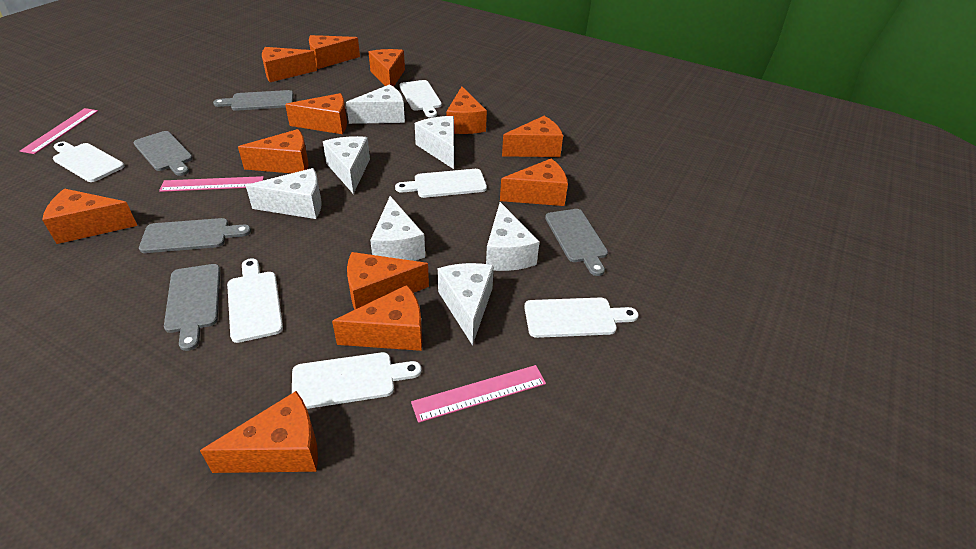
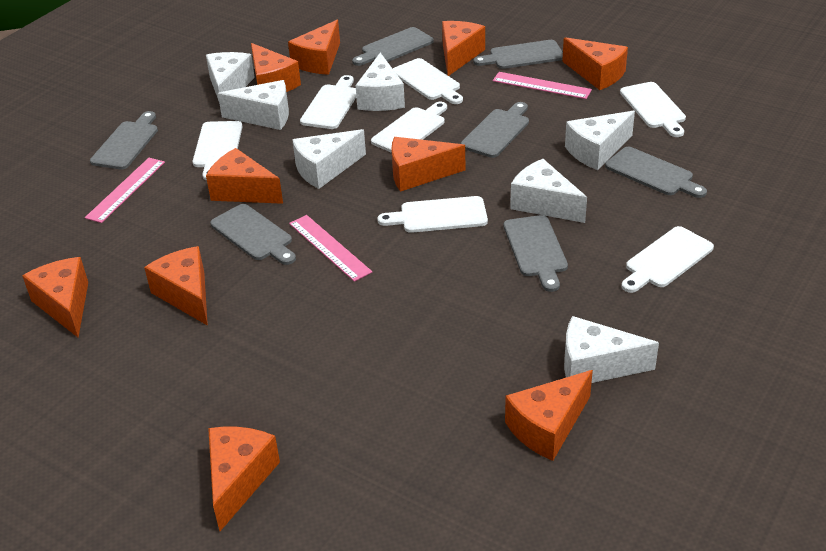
grey cutting board: 5 -> 7
orange cheese: 12 -> 10
white cutting board: 6 -> 7

